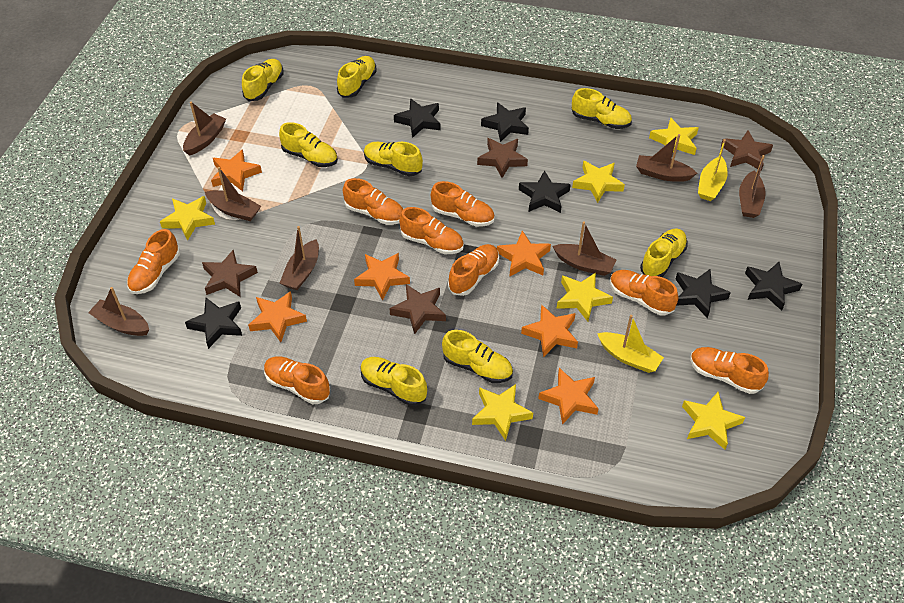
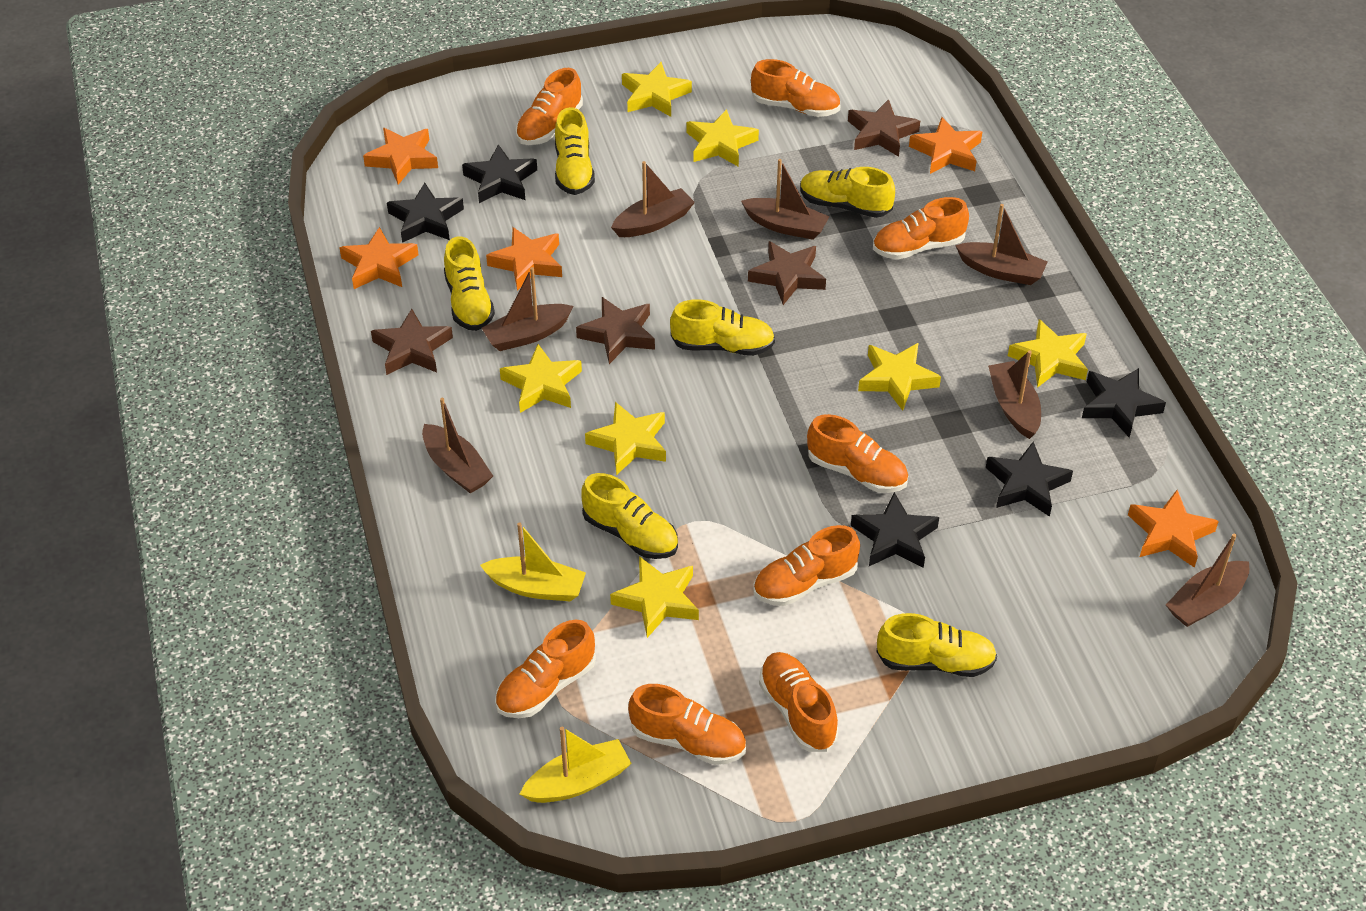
black star: 6 -> 5
orange star: 6 -> 5
yellow shoe: 8 -> 6
yellow star: 6 -> 7

